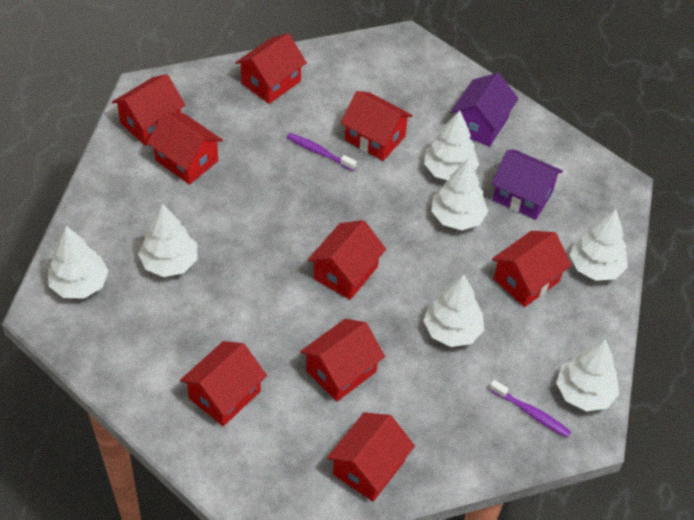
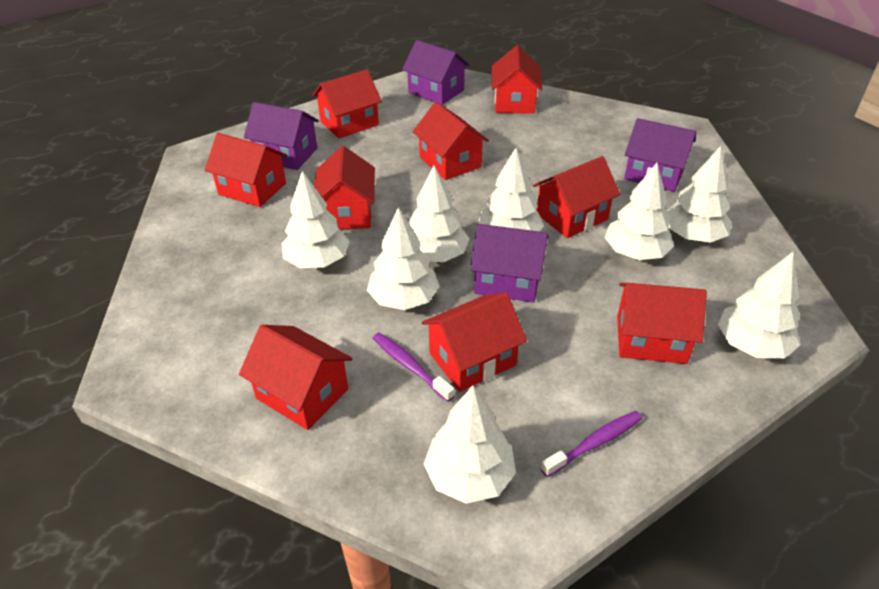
purple house: 2 -> 4
white tree: 7 -> 8

